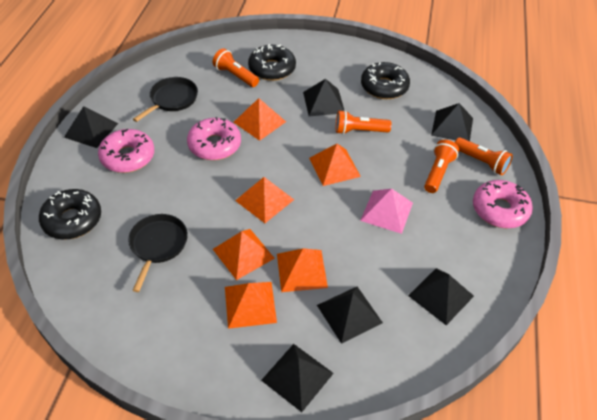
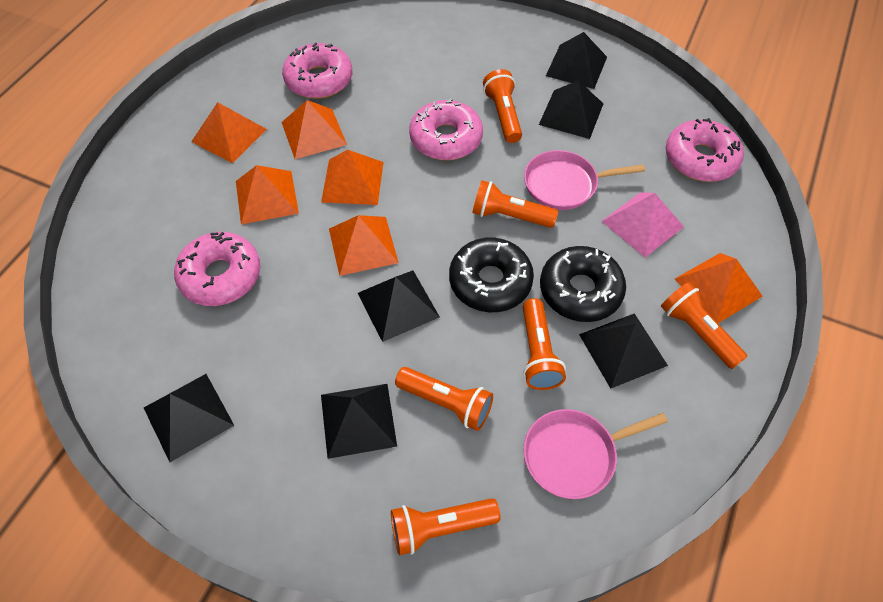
black donut: 3 -> 2
black pan: 2 -> 0
orange flashlight: 4 -> 6
pink donut: 3 -> 4
pink pan: 0 -> 2

